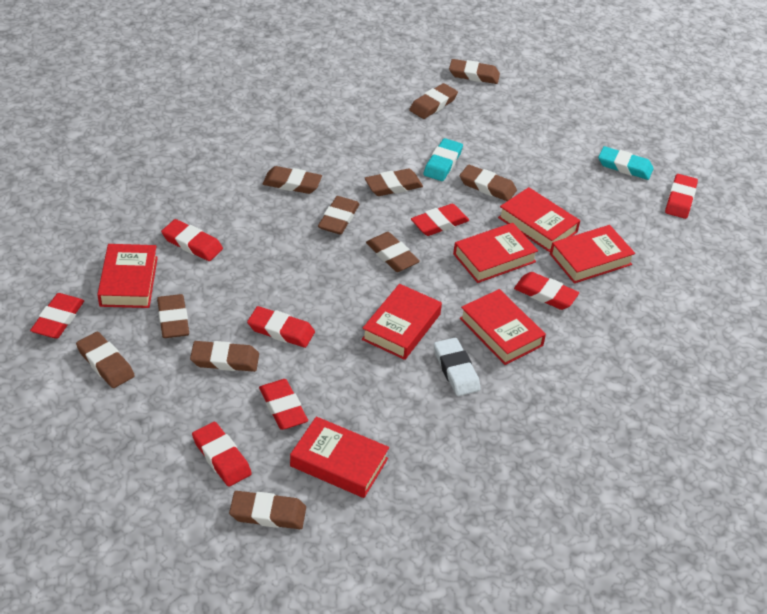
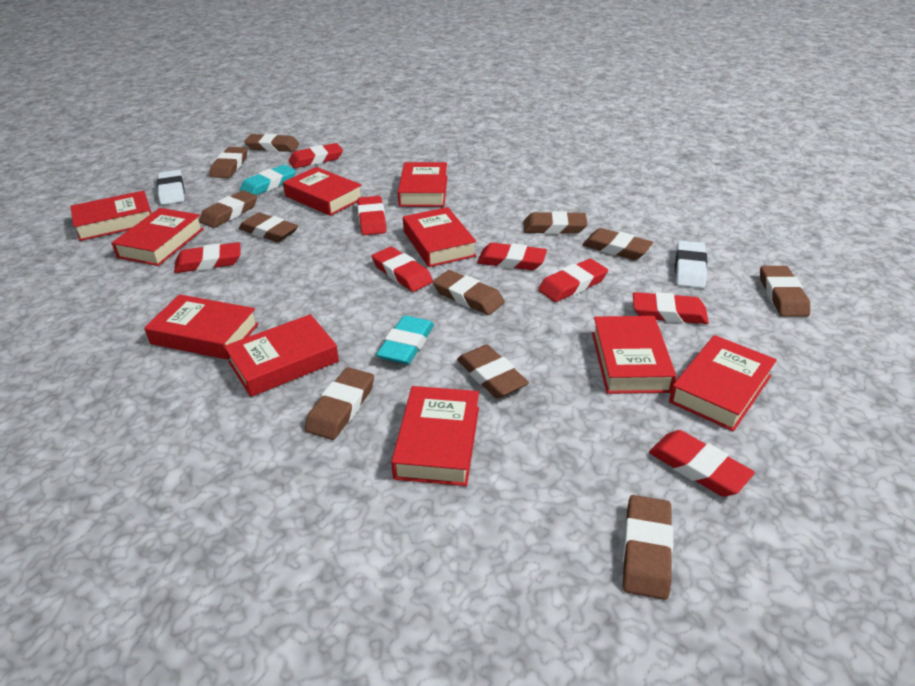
red book: 7 -> 10
white eraser: 1 -> 2

